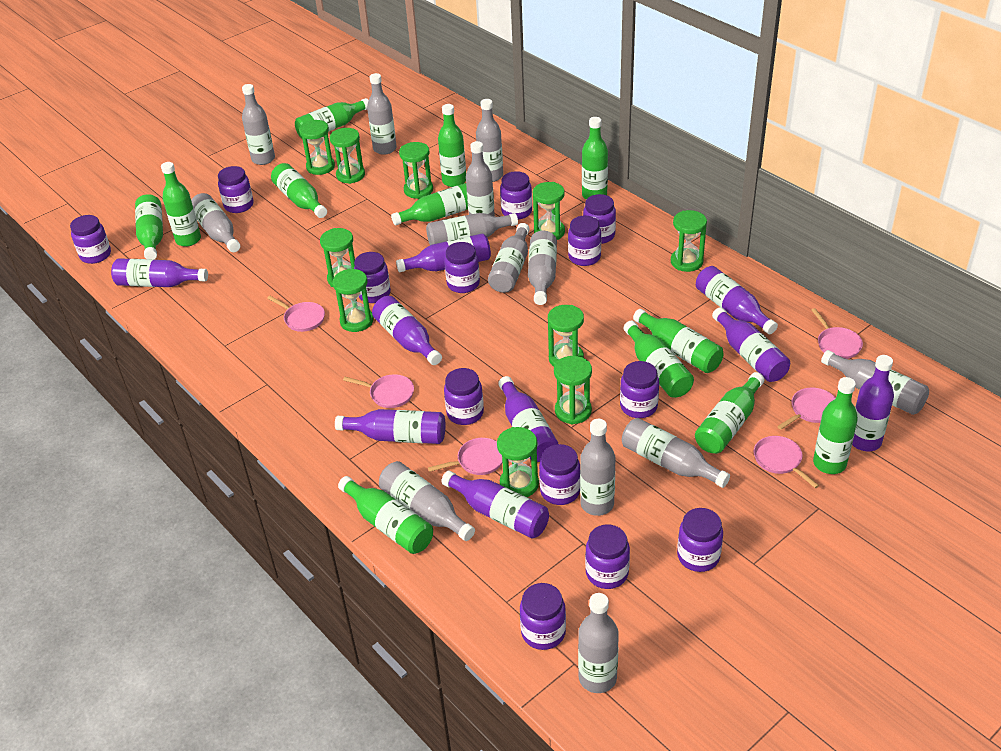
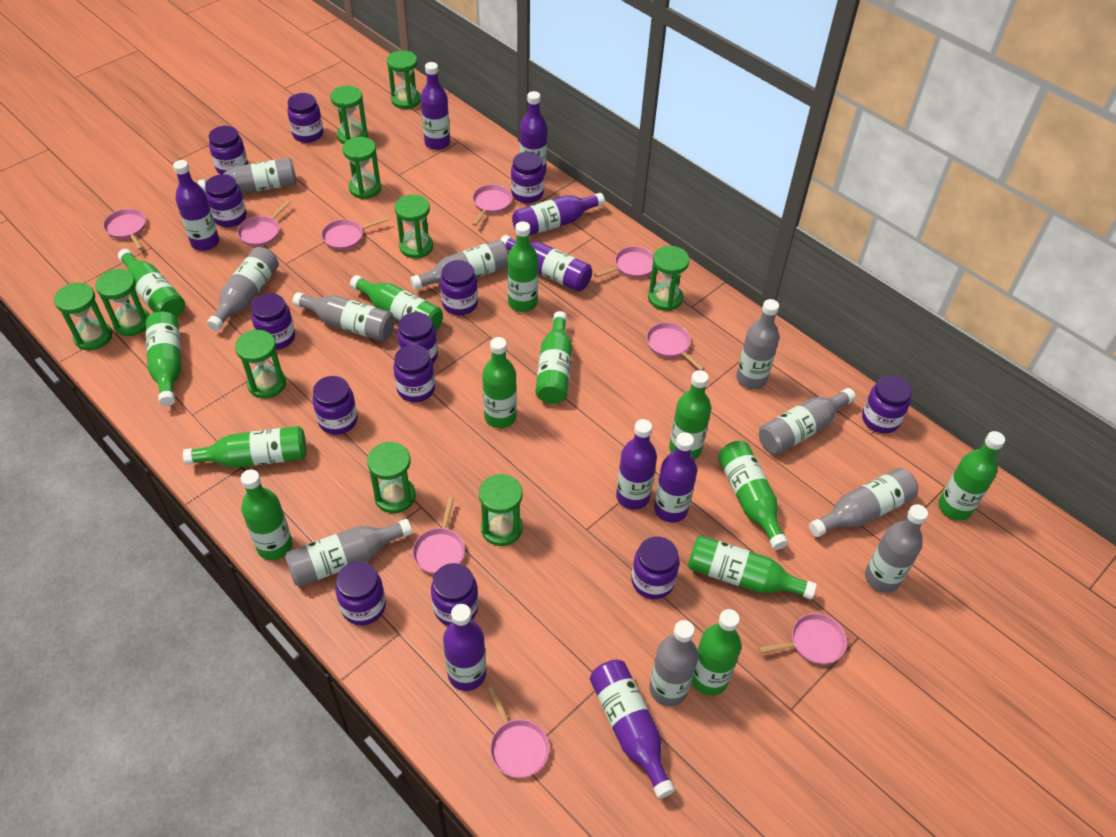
green bottle: 12 -> 13
grey bottle: 13 -> 10
pink pan: 6 -> 9

